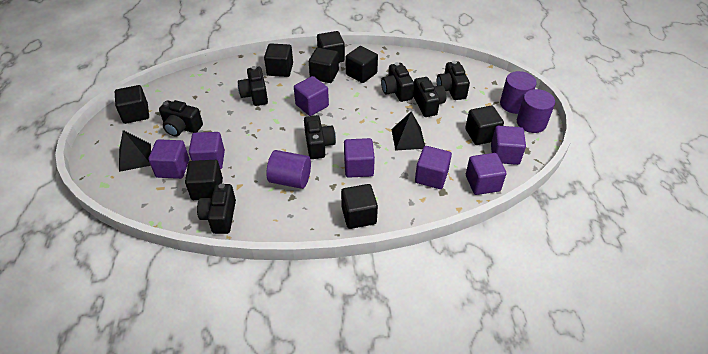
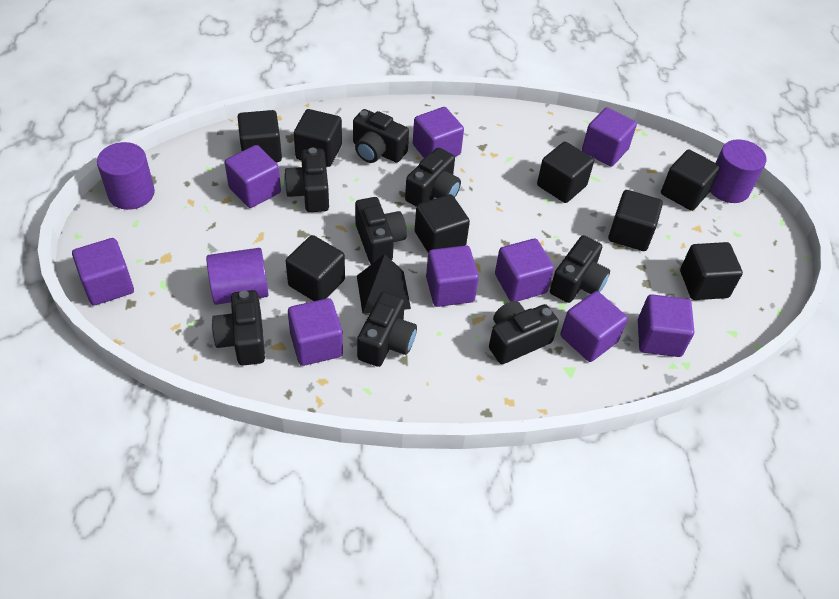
black camera: 7 -> 8
black pyramid: 2 -> 1
purple cube: 7 -> 9

